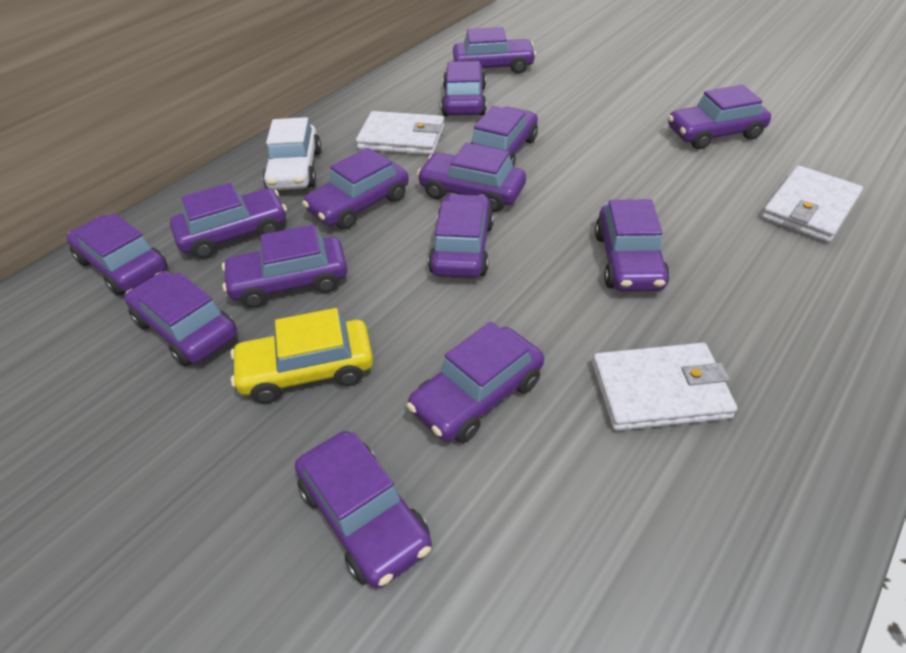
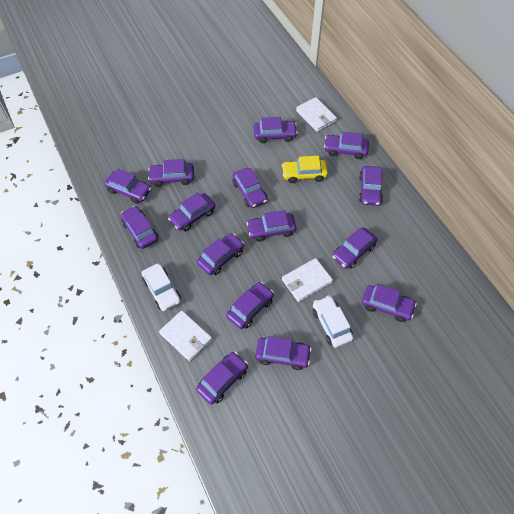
purple car: 14 -> 15
white car: 1 -> 2

